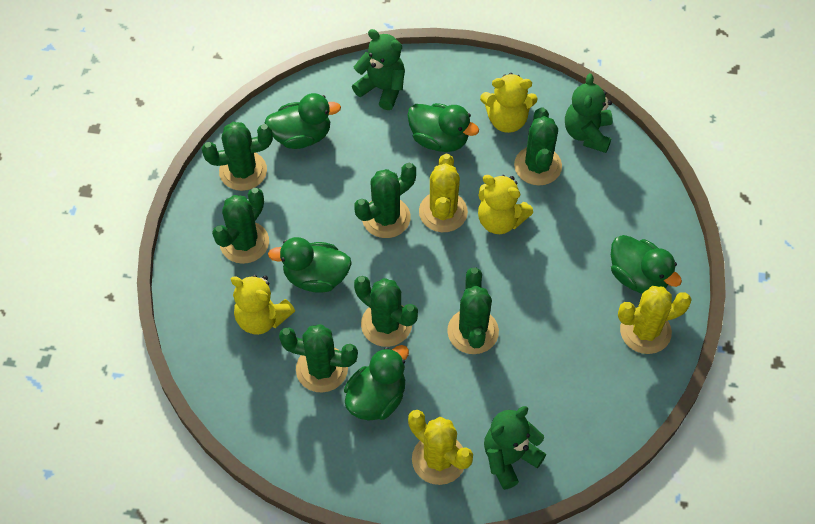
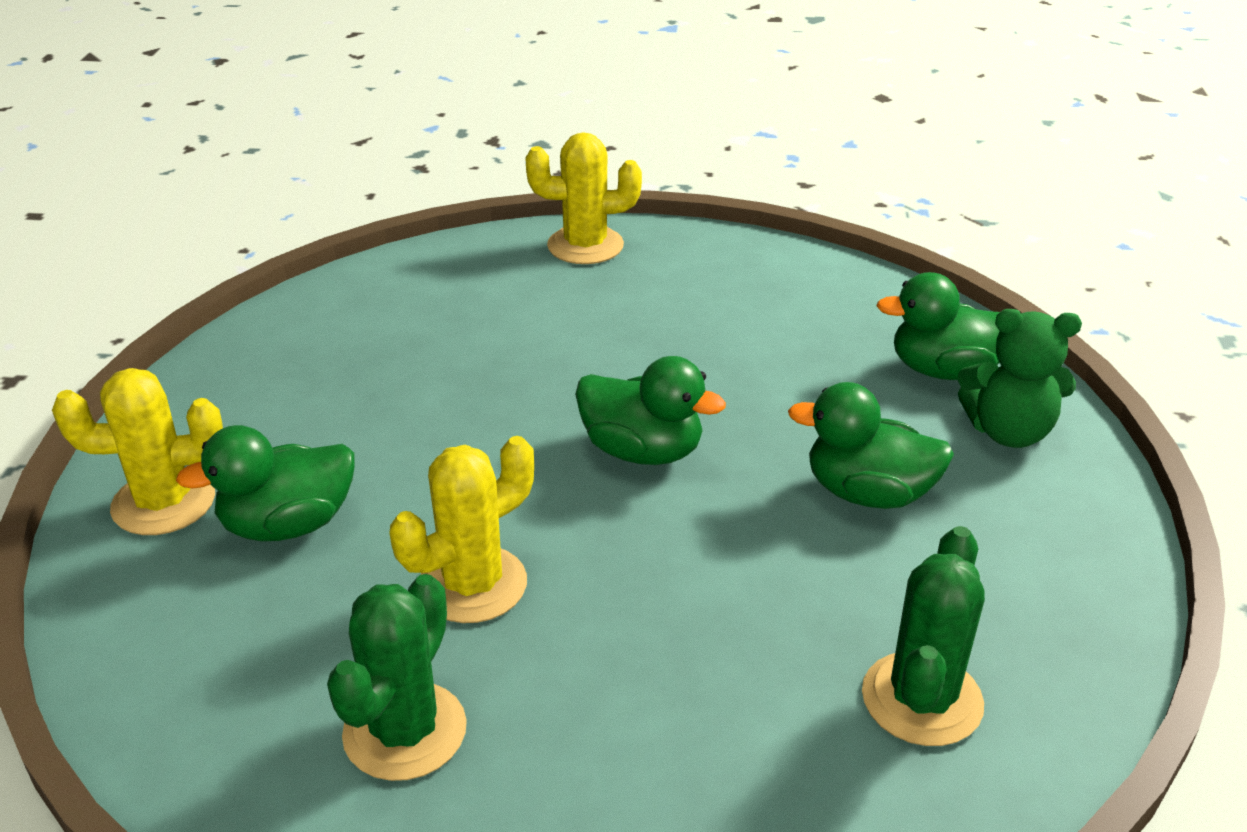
green cactus: 7 -> 2
green duck: 5 -> 4
green teddy bear: 3 -> 1
yellow teddy bear: 3 -> 0

